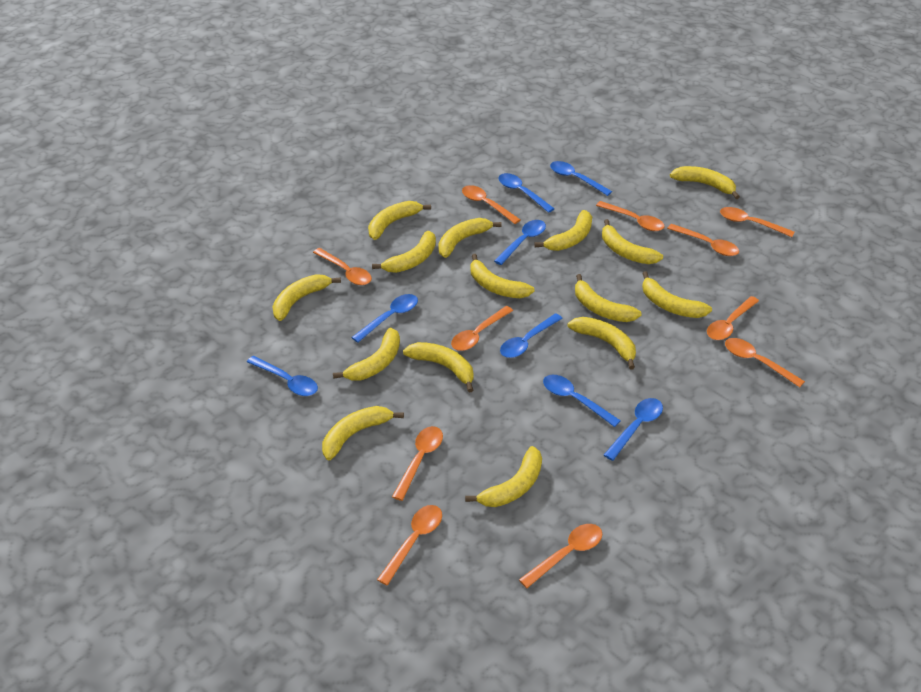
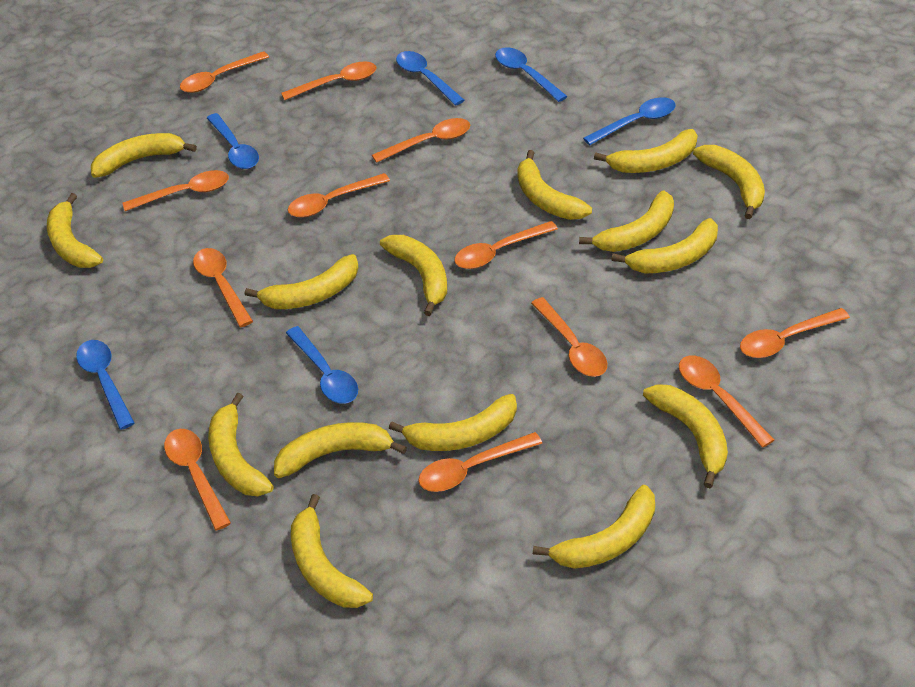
blue spoon: 8 -> 6
orange spoon: 11 -> 12

